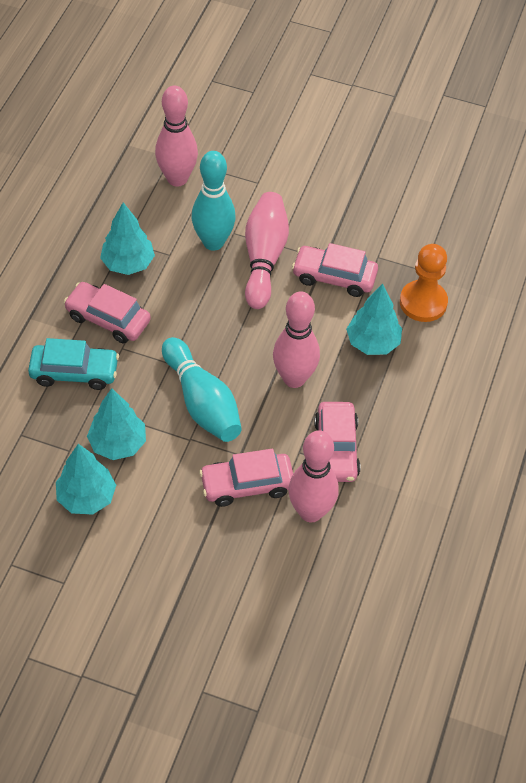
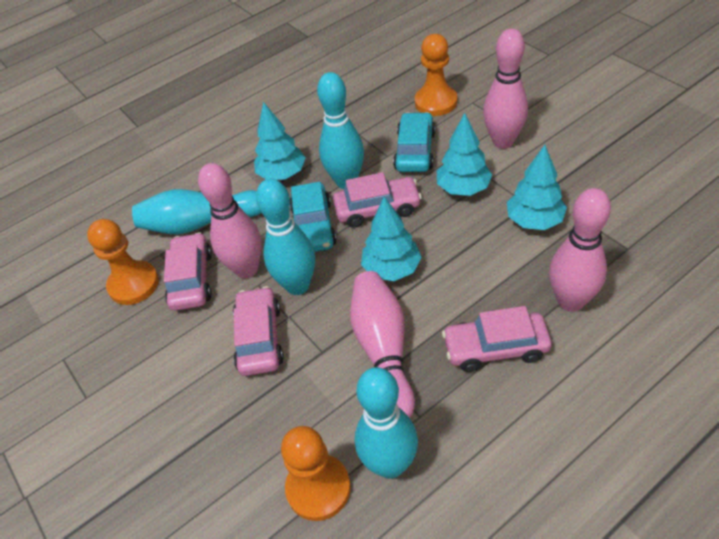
orange pawn: 1 -> 3
turquoise bowling pin: 2 -> 4
turquoise car: 1 -> 2

